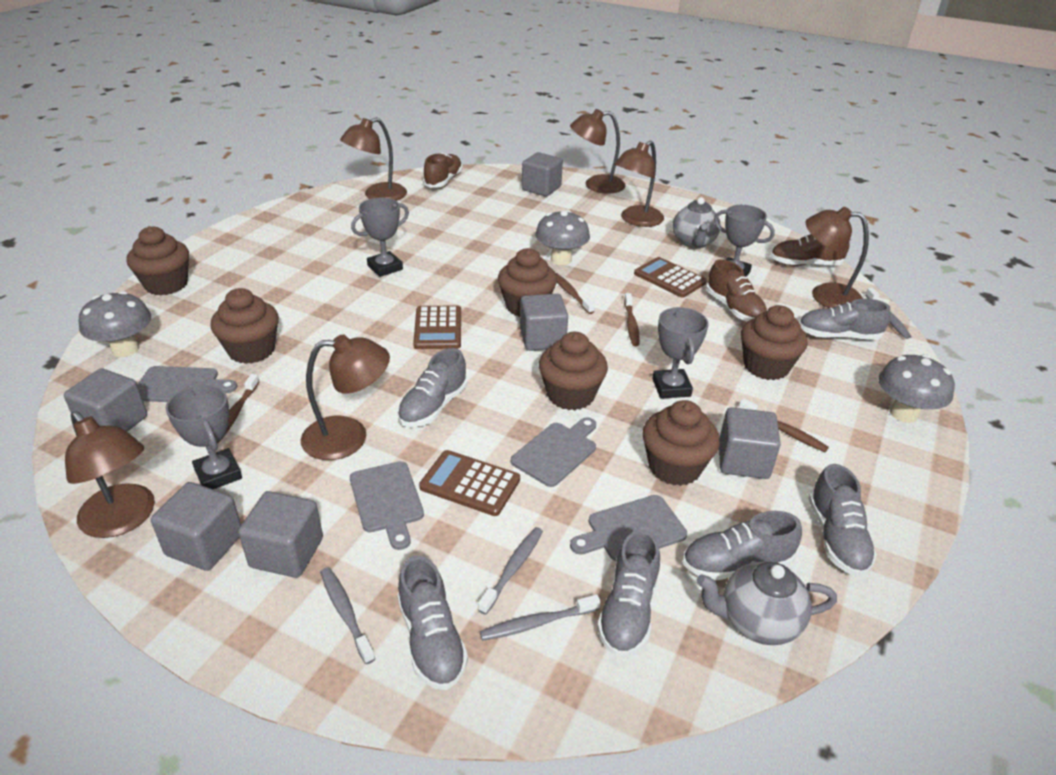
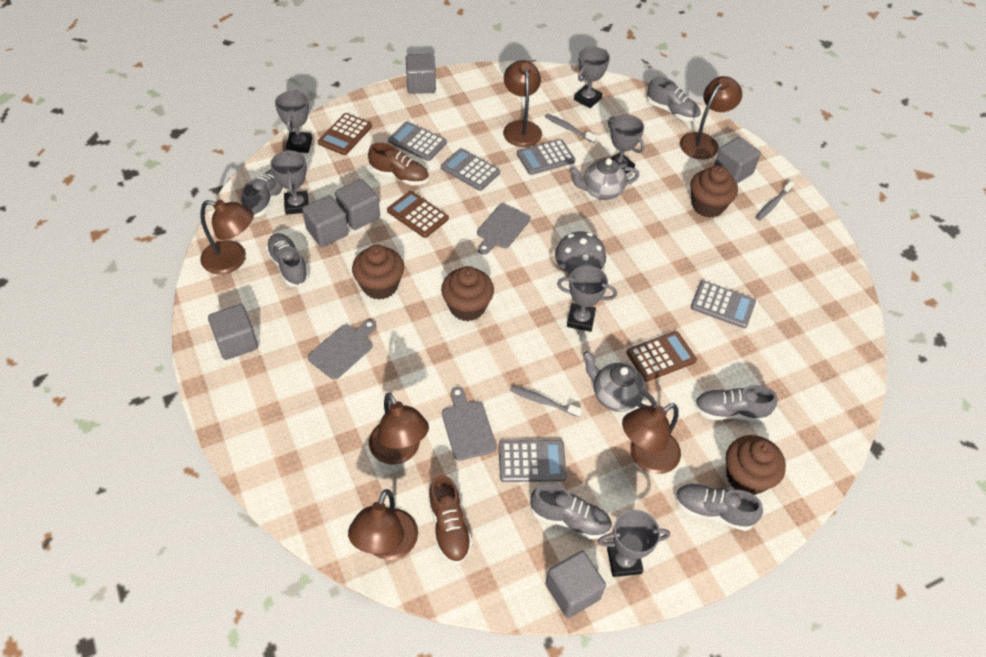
brown cupcake: 6 -> 4
brown shoe: 3 -> 2
brown toothbrush: 4 -> 0
grey calculator: 0 -> 5
grey cutting board: 4 -> 3
grey mushroom: 3 -> 1
grey toothbrush: 4 -> 3
grey trophy: 4 -> 6

